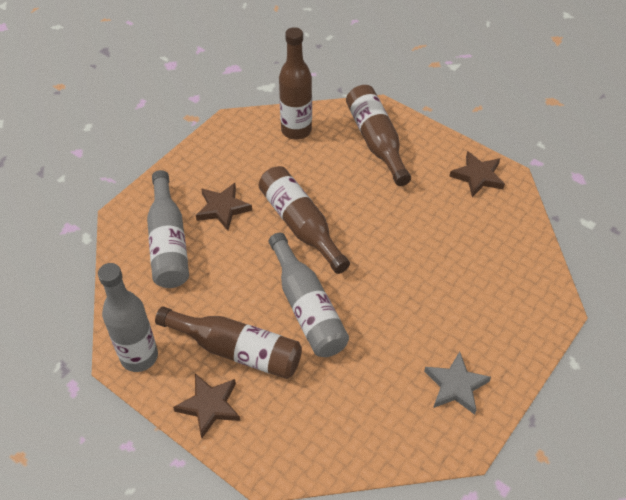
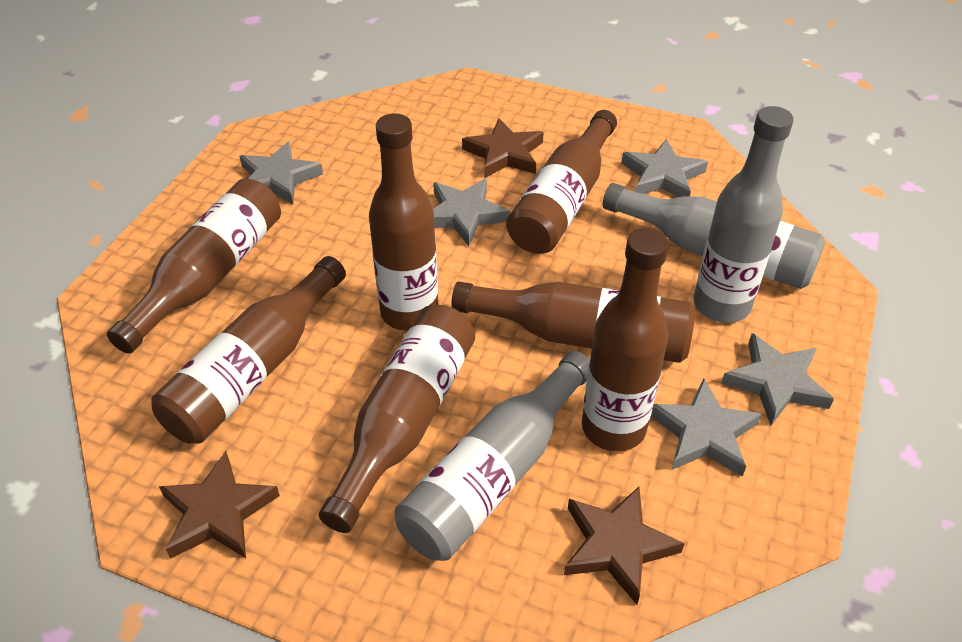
brown bottle: 4 -> 7
grey star: 1 -> 5

